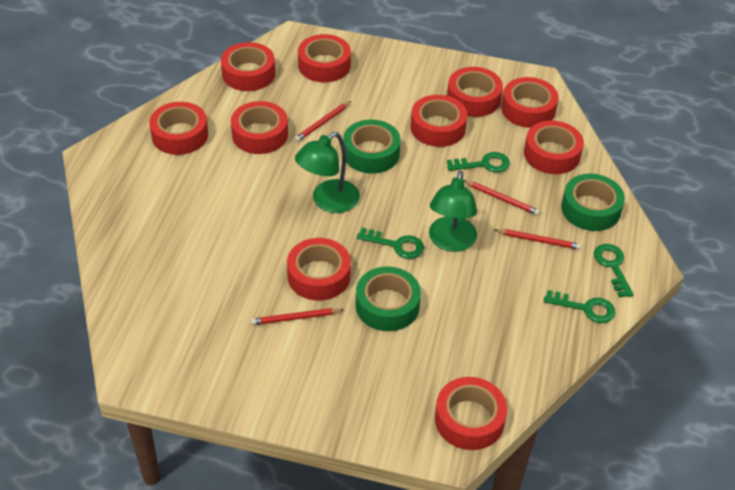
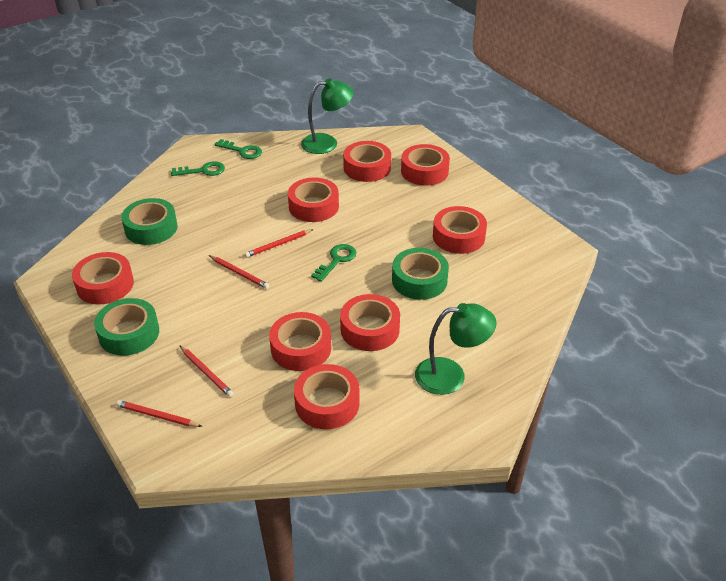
green key: 4 -> 3
red tape: 10 -> 8

